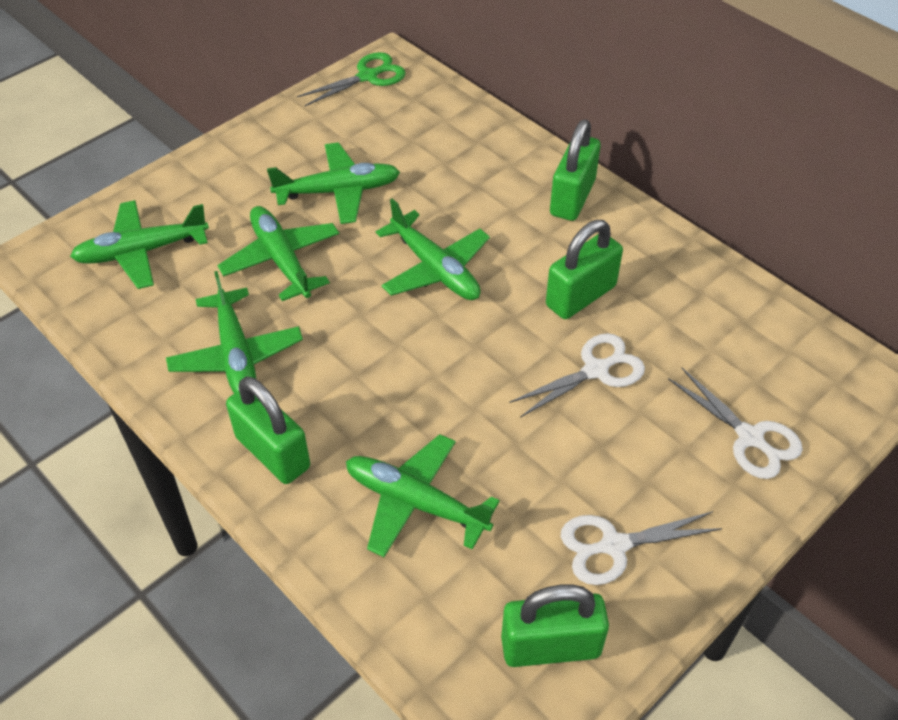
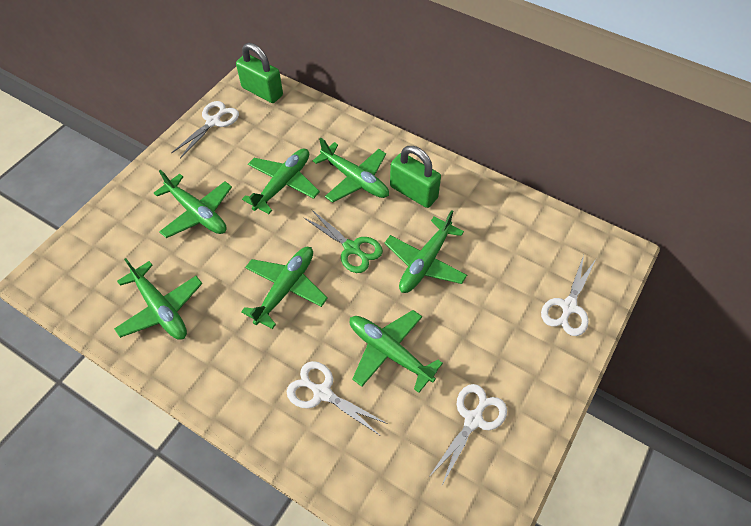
green padlock: 4 -> 2
green plane: 6 -> 7
white scissors: 3 -> 4

